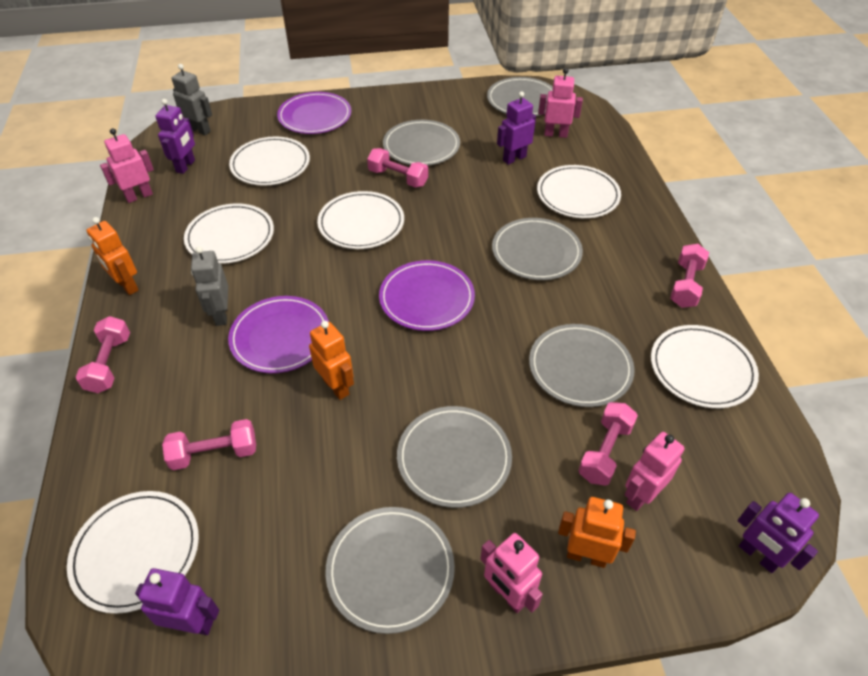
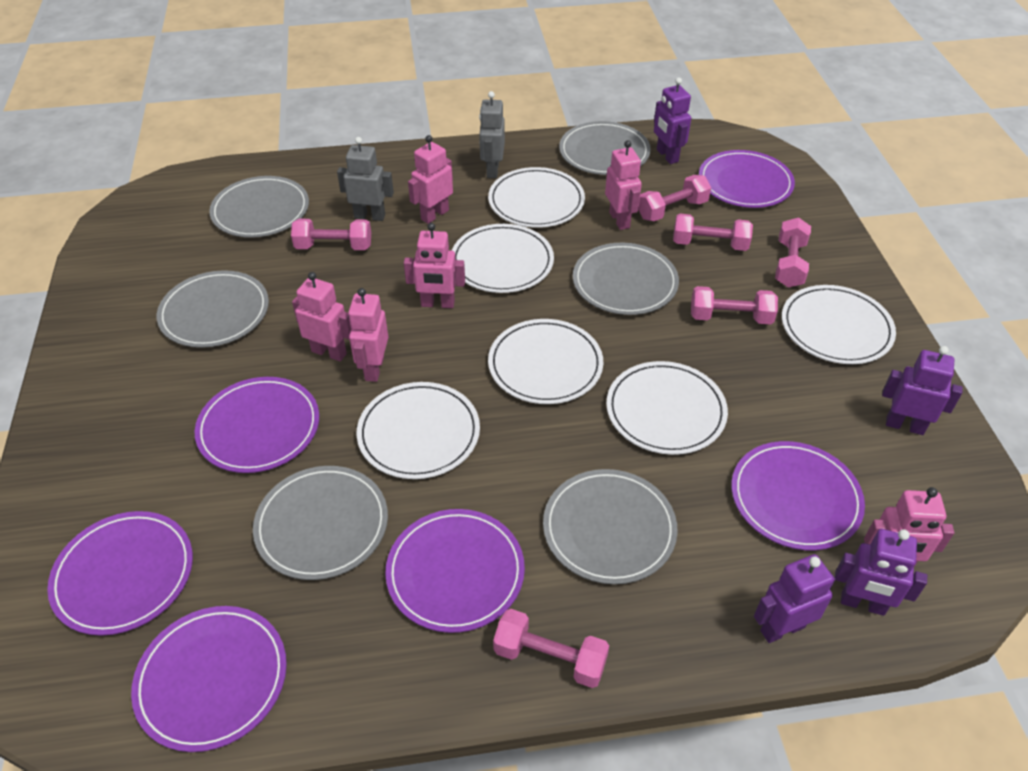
orange robot: 3 -> 0
pink dumbbell: 5 -> 6
pink robot: 4 -> 6
purple plate: 3 -> 6

